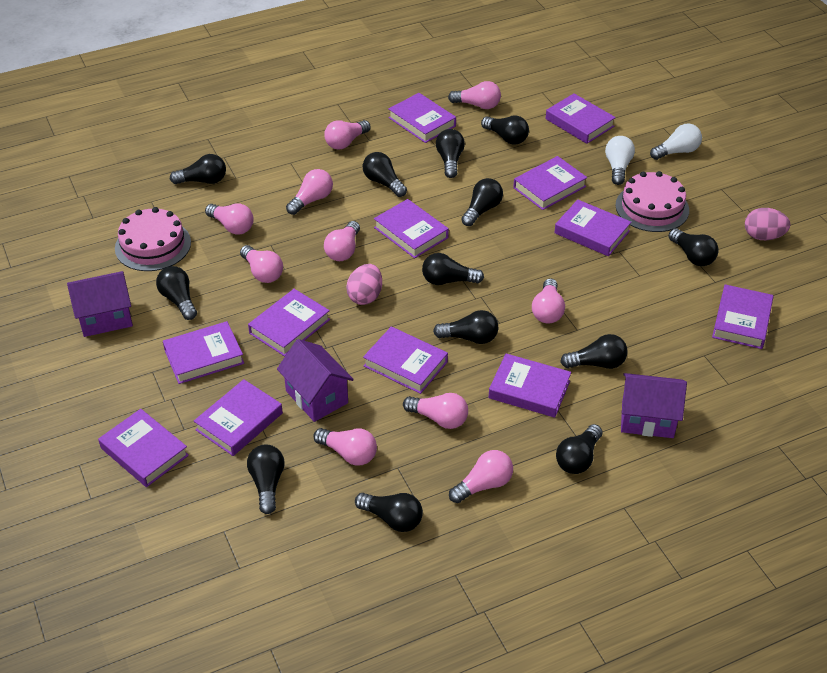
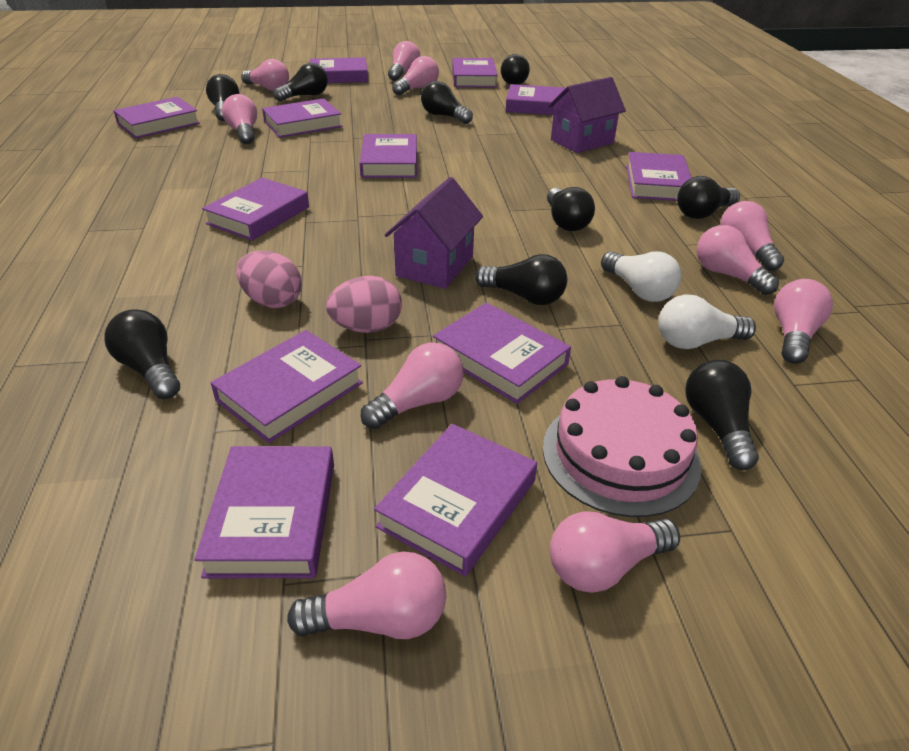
black light bulb: 13 -> 9
pink cake: 2 -> 1
purple house: 3 -> 2

